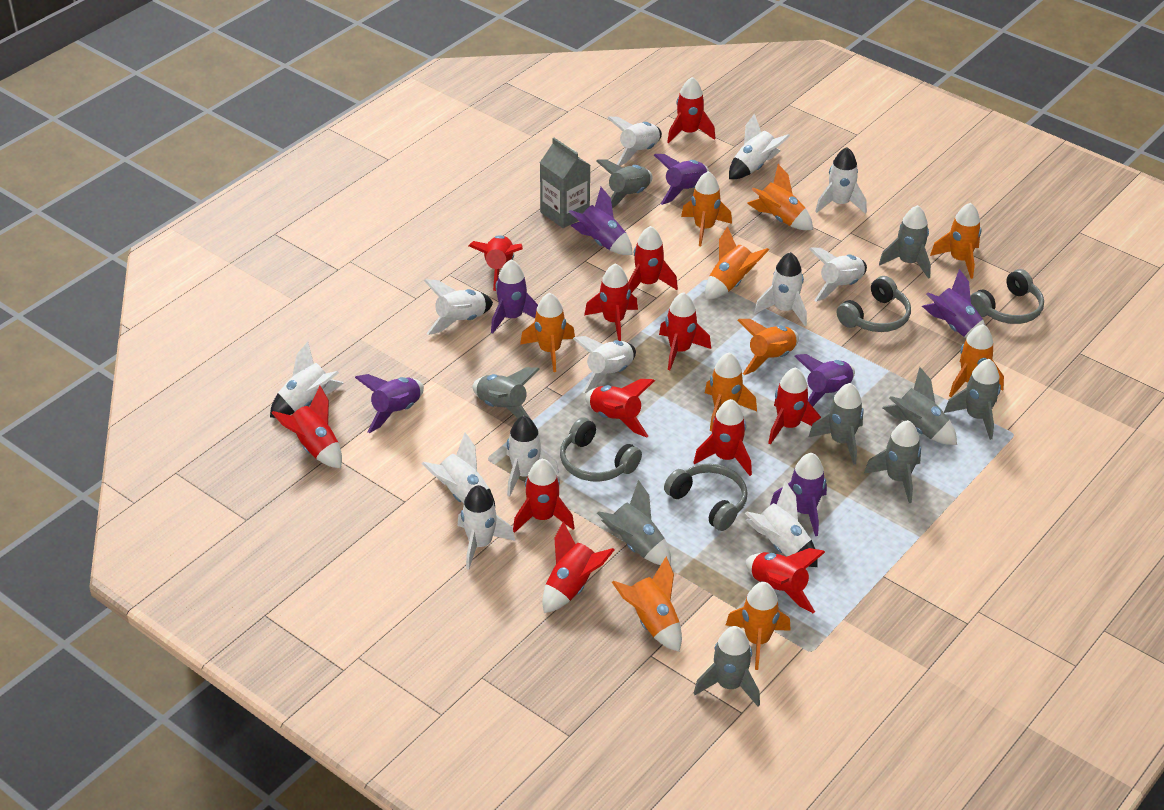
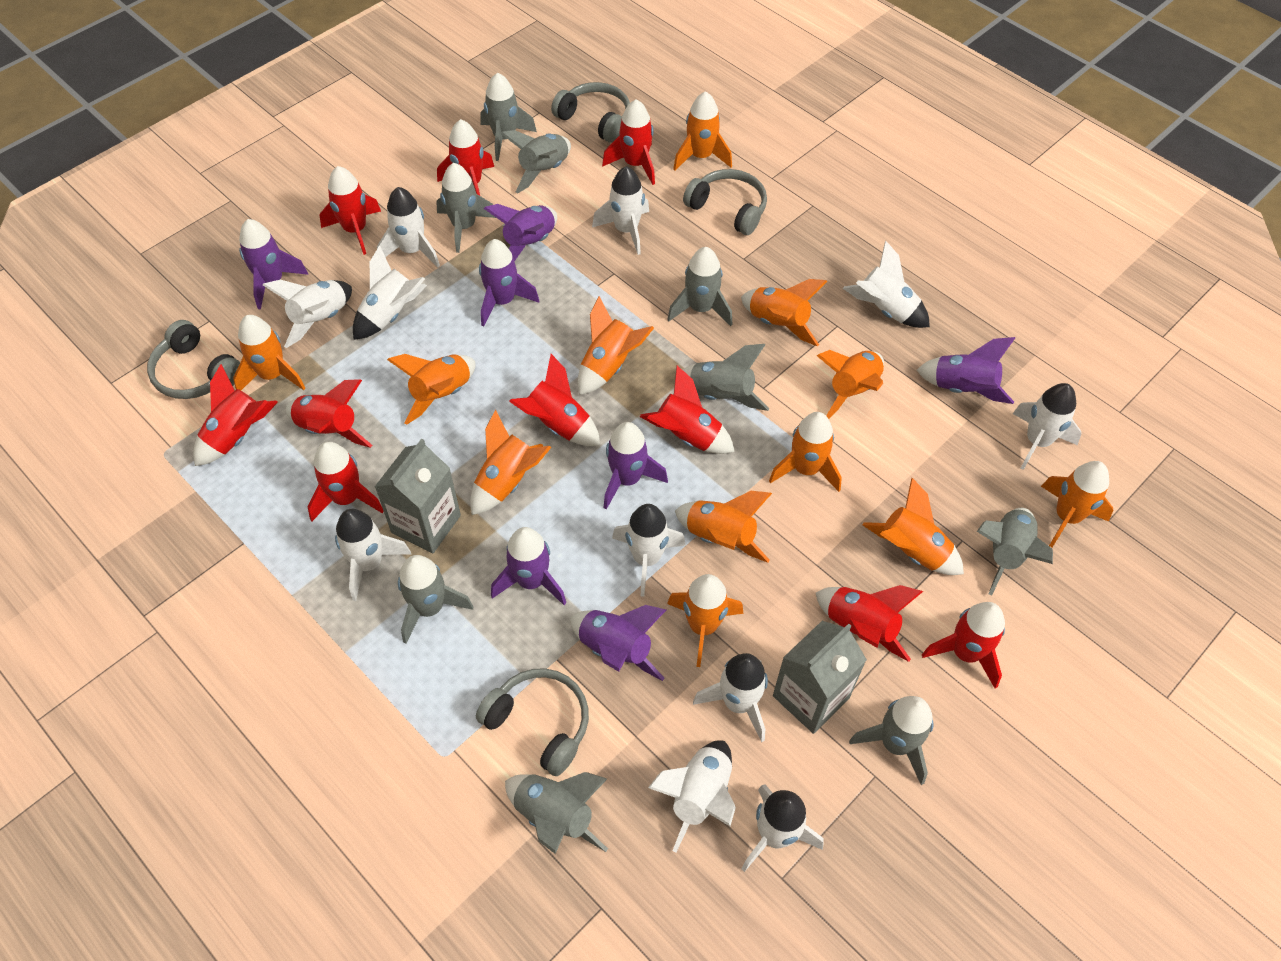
grey carton: 1 -> 2
orange rocket: 10 -> 12
red rocket: 12 -> 10
white rocket: 12 -> 11

